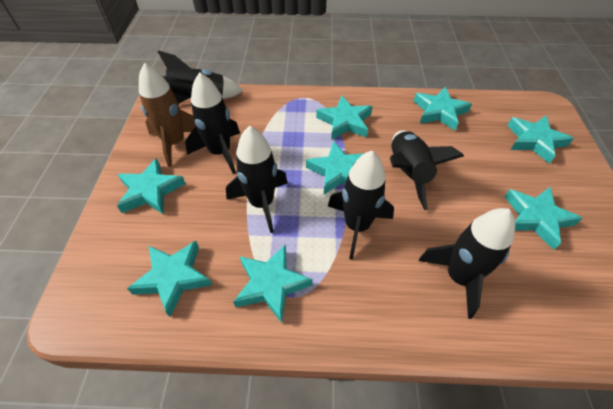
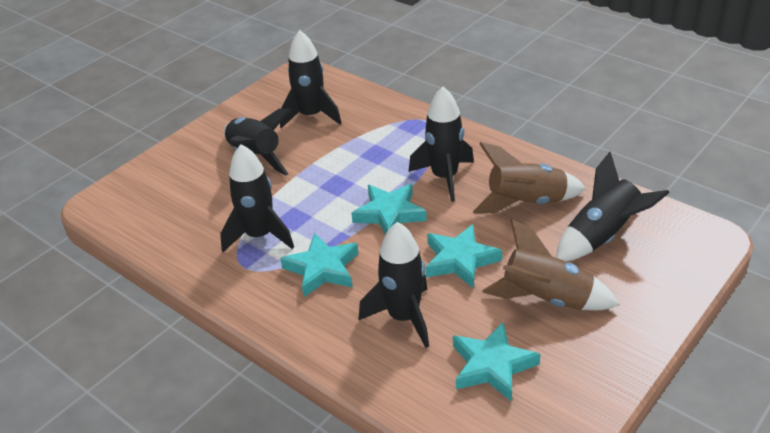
brown rocket: 1 -> 2
turquoise star: 8 -> 4

